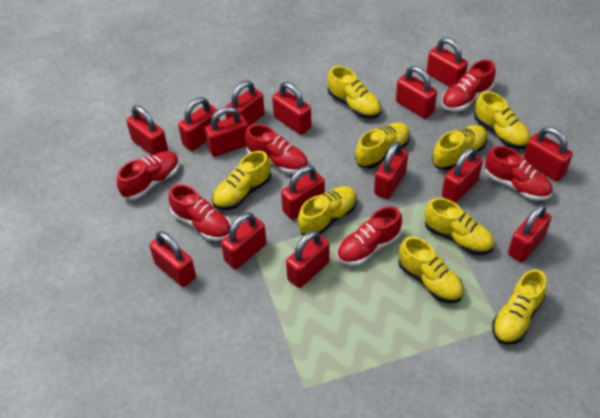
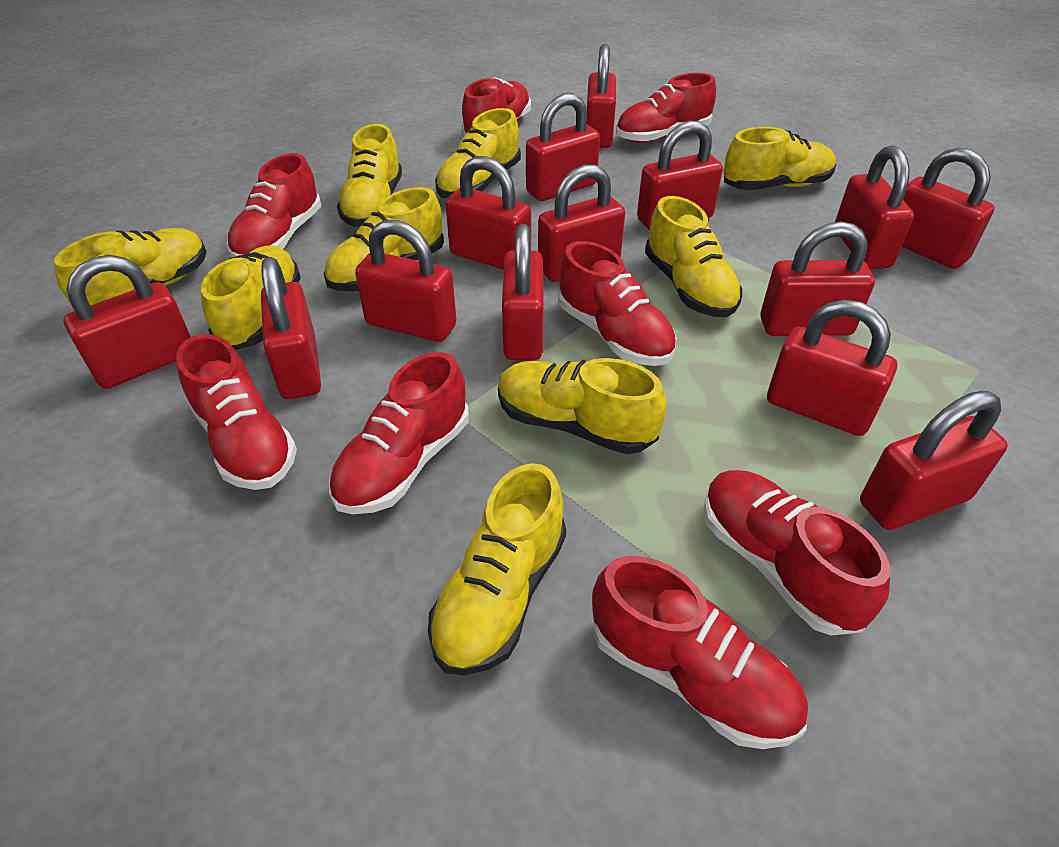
red padlock: 15 -> 14
red shoe: 6 -> 8

